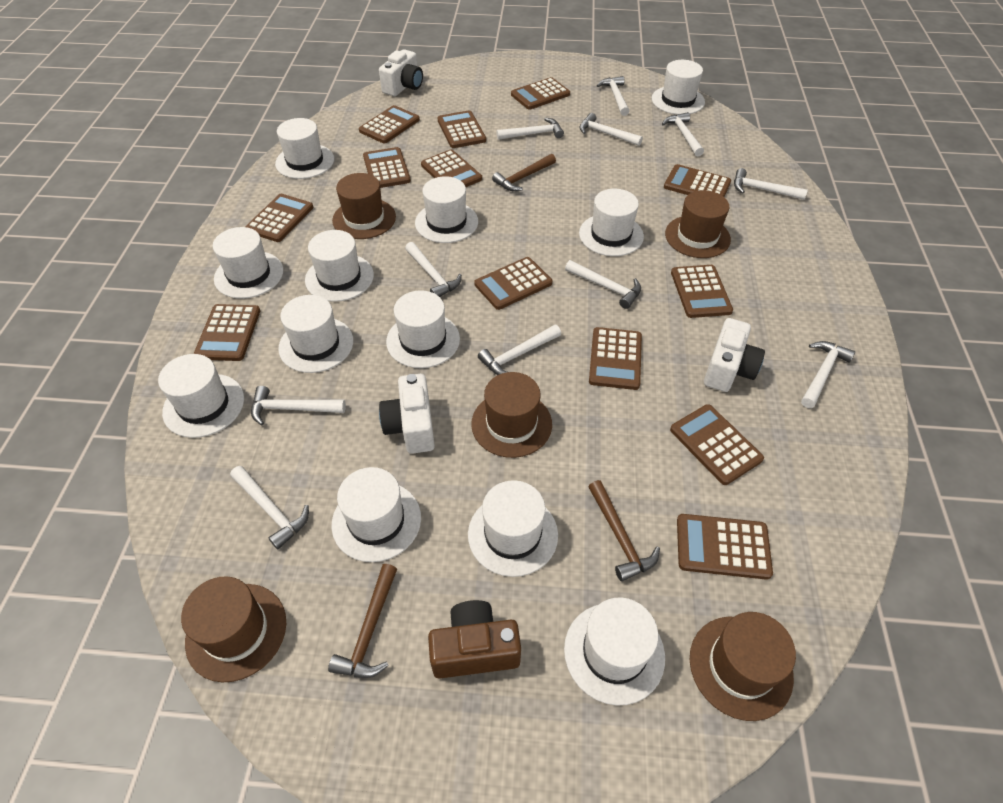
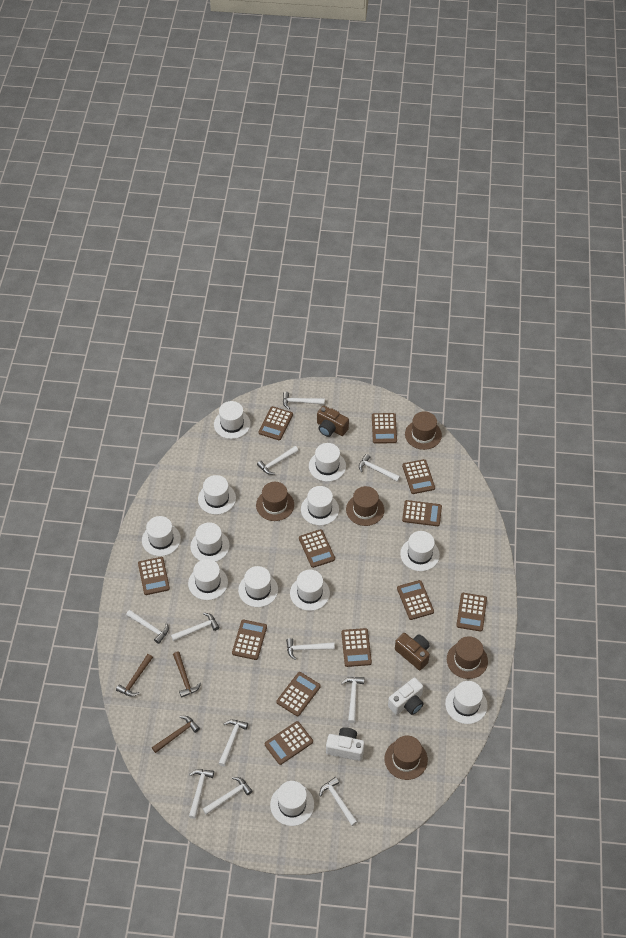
brown calculator: 13 -> 12
brown camera: 1 -> 2
white camera: 3 -> 2

